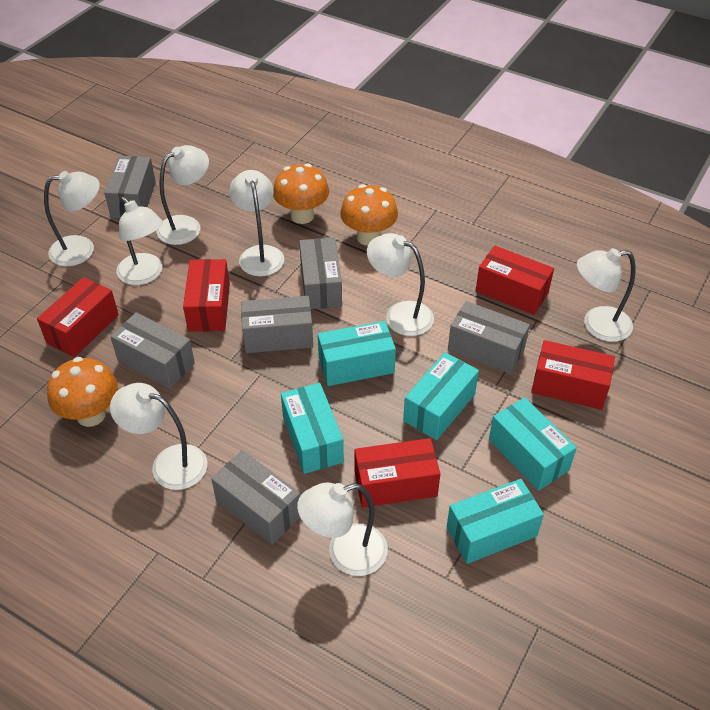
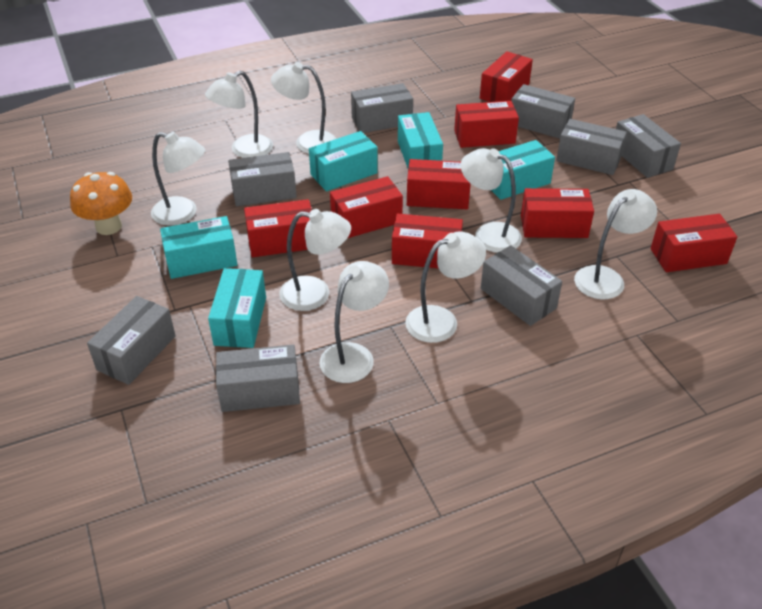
grey box: 6 -> 8
orange mushroom: 3 -> 1
red box: 5 -> 8

